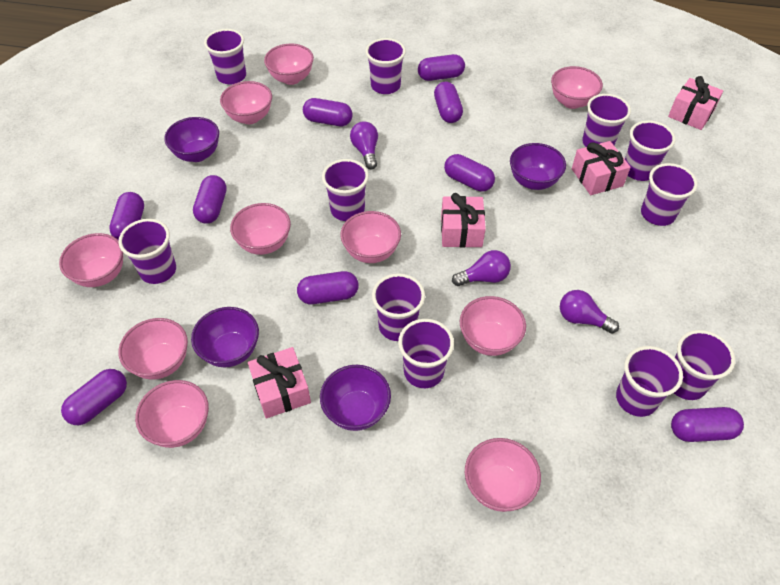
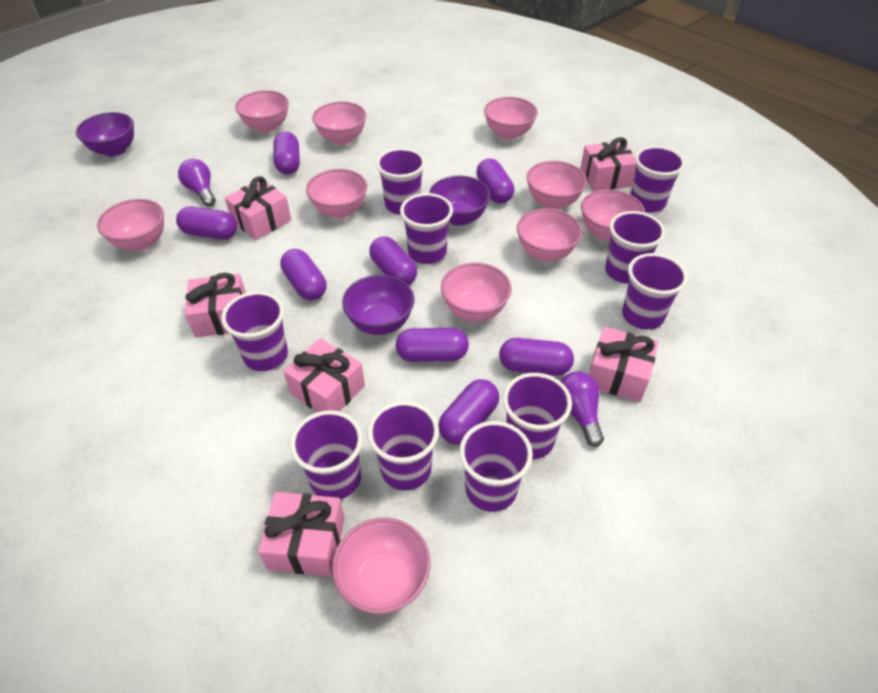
pink gift: 4 -> 6
purple bowl: 4 -> 3
purple capsule: 9 -> 8
purple cup: 11 -> 10
purple light bulb: 3 -> 2

